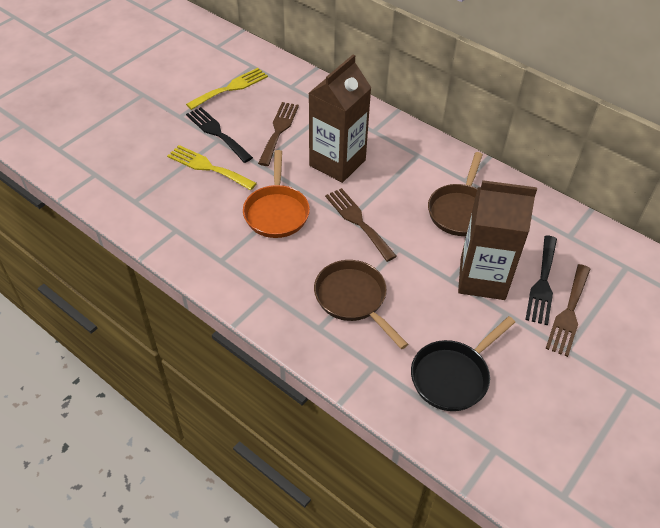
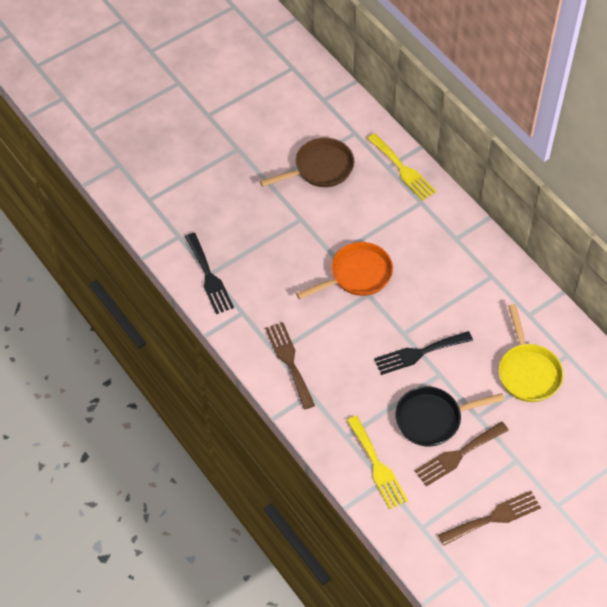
brown carton: 2 -> 0
brown pan: 2 -> 1
yellow pan: 0 -> 1

